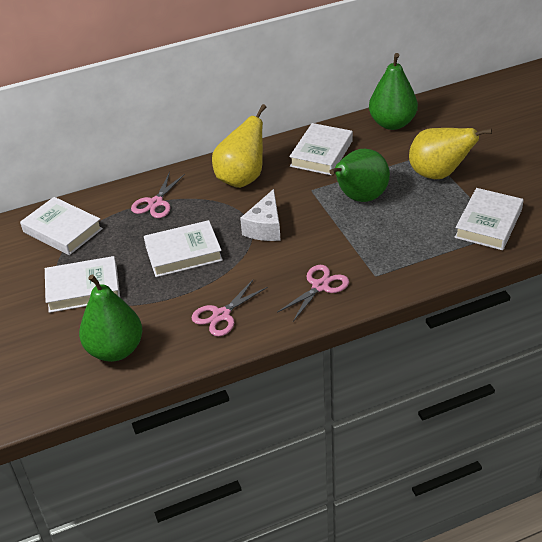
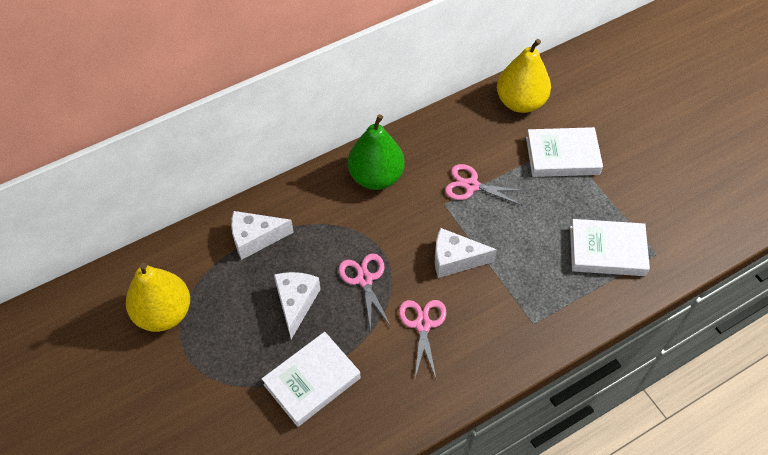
green pear: 3 -> 1
white book: 5 -> 3
white cheese: 1 -> 3

